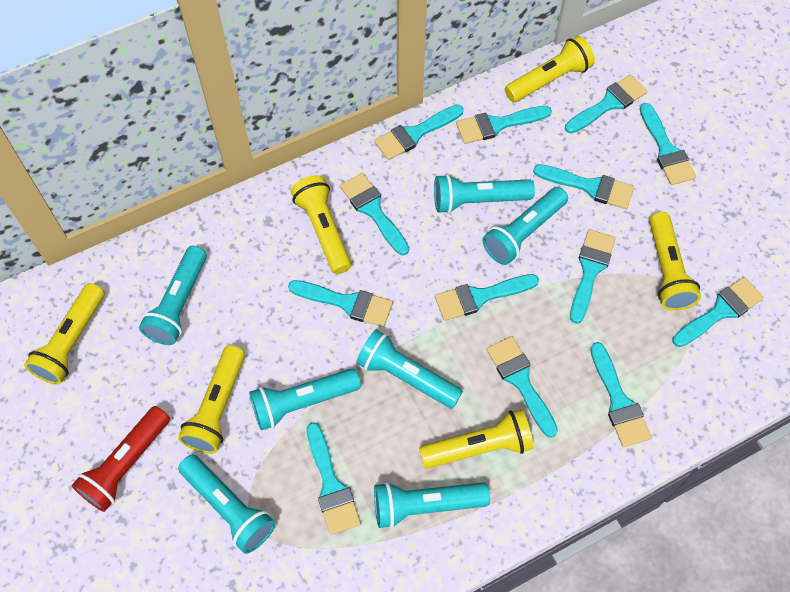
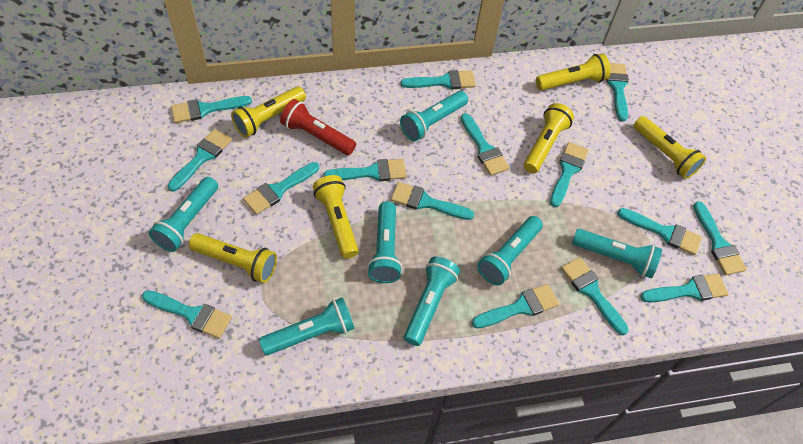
turquoise brush: 13 -> 15

